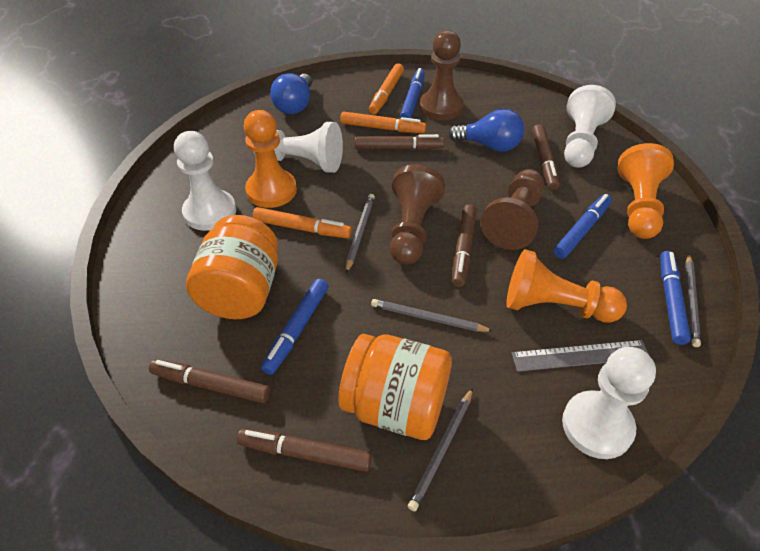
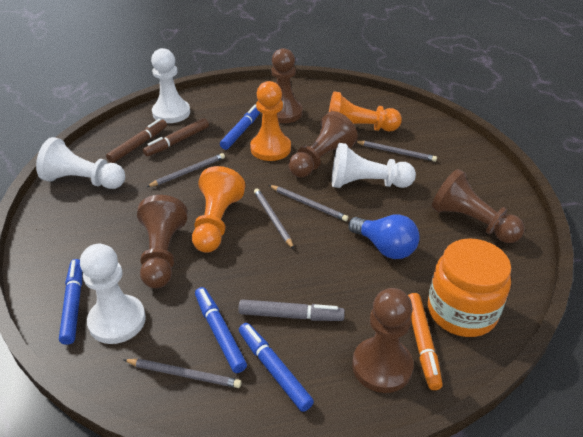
blue light bulb: 2 -> 1
brown marker: 5 -> 2
brown pawn: 3 -> 5
grey marker: 0 -> 1
grey pencil: 4 -> 5
grey ruler: 1 -> 0
orange jar: 2 -> 1
orange marker: 3 -> 1

